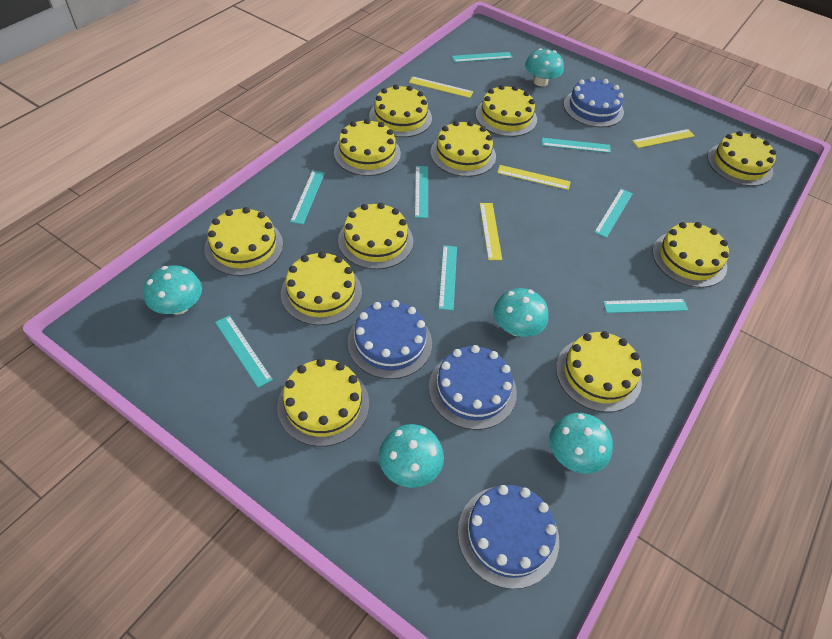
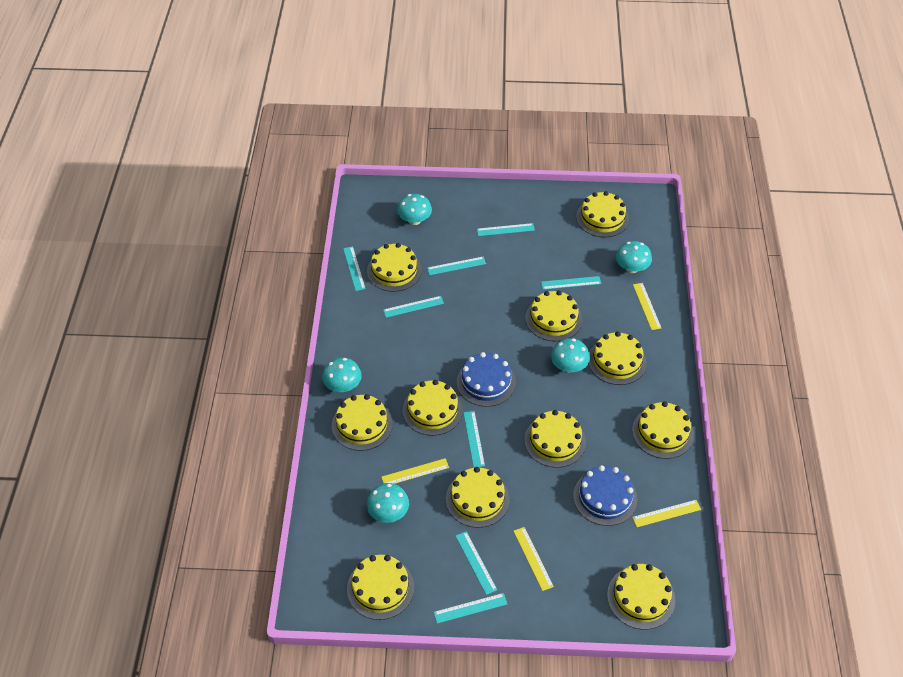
blue cake: 4 -> 2

